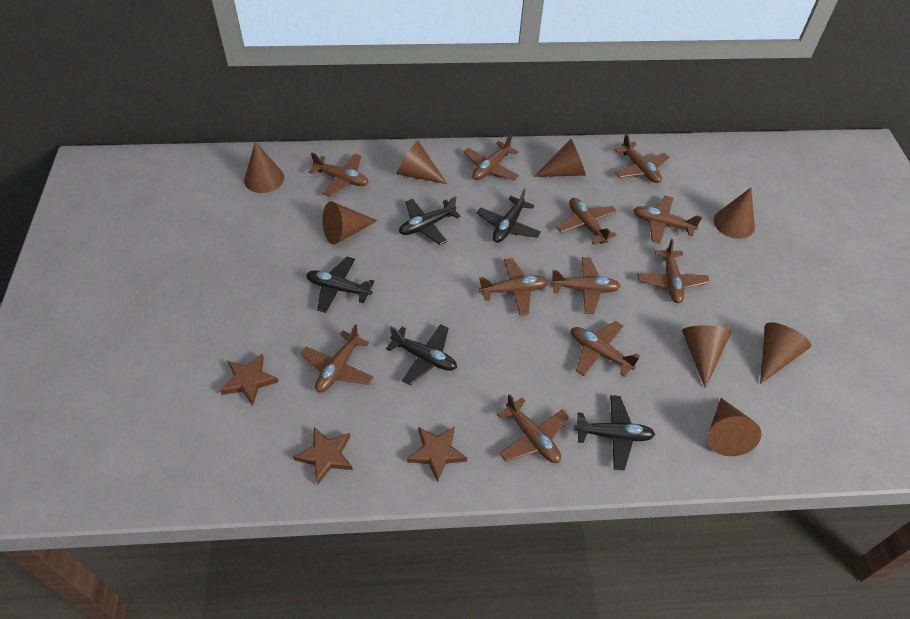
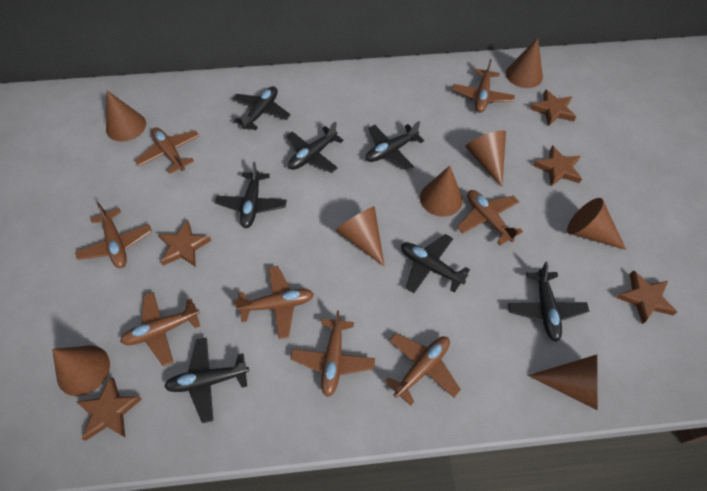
black plane: 5 -> 7
brown plane: 11 -> 8
brown star: 3 -> 5

